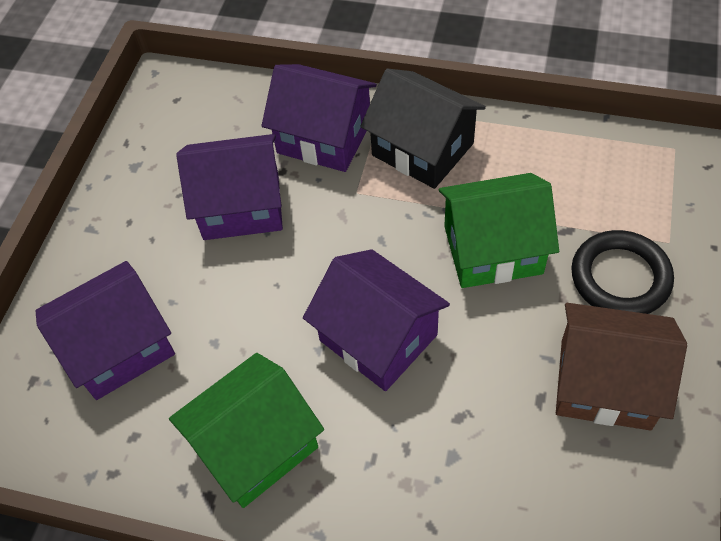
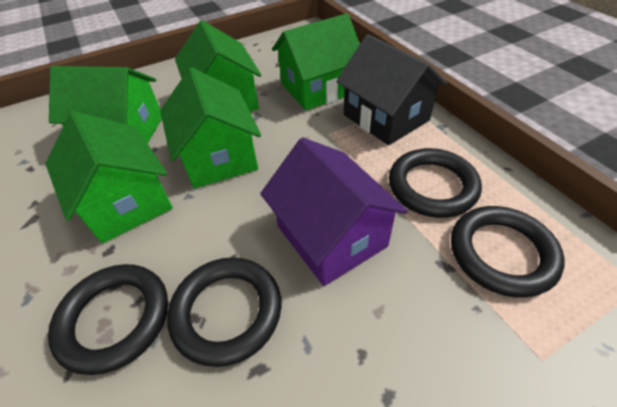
black ring: 1 -> 4
brown house: 1 -> 0
green house: 2 -> 5
purple house: 4 -> 1

